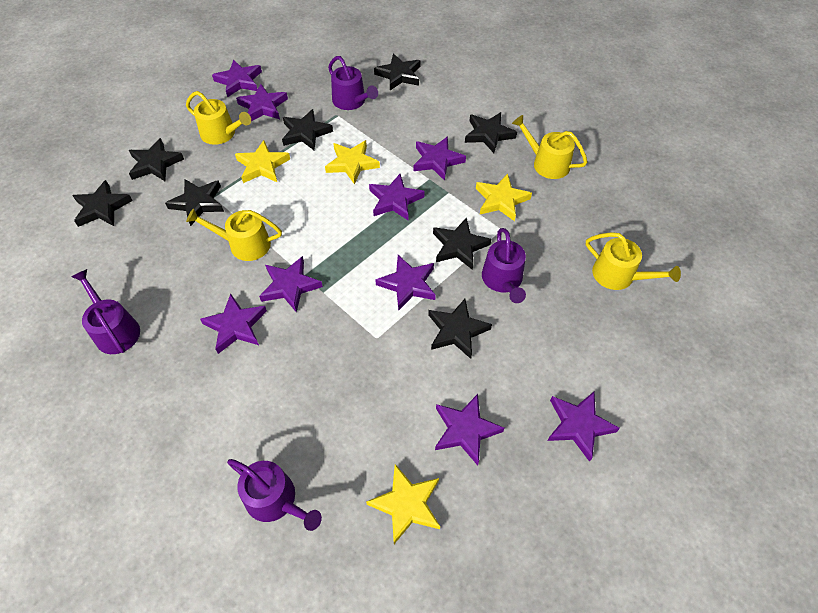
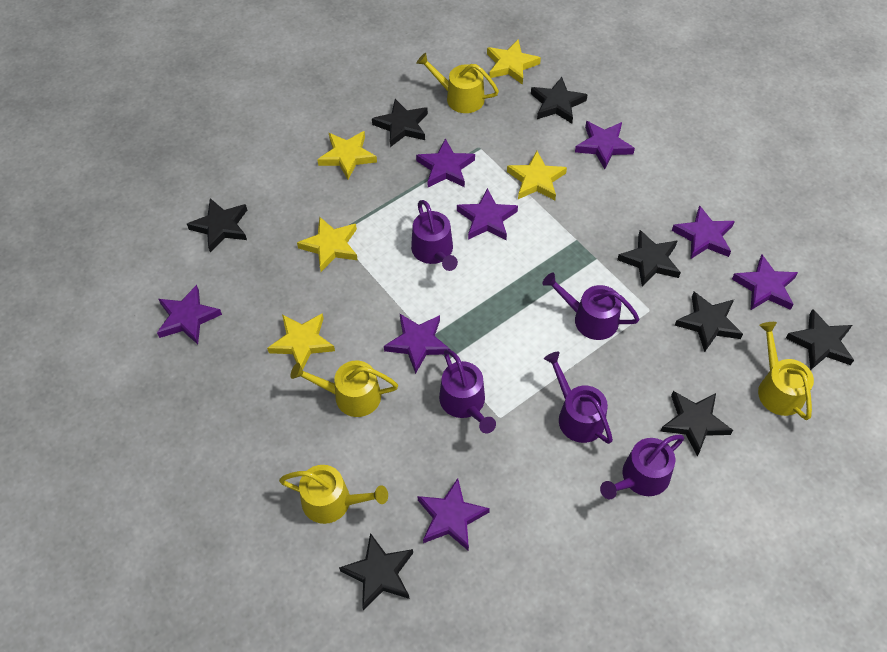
purple star: 9 -> 8
purple watering can: 4 -> 5
yellow star: 4 -> 5

